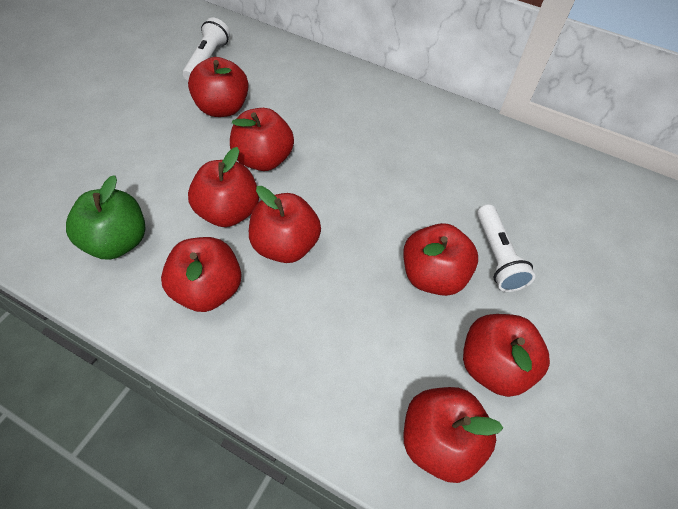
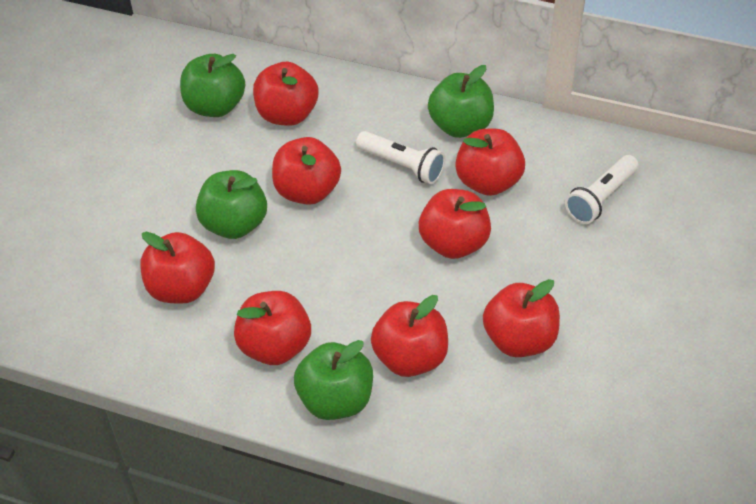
green apple: 1 -> 4

